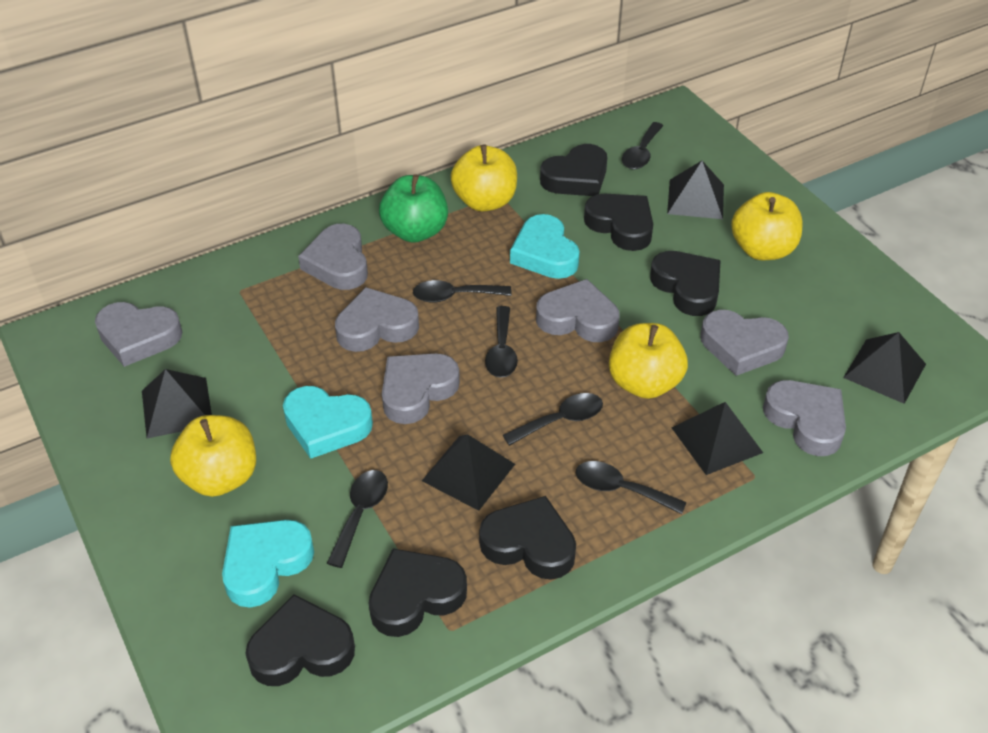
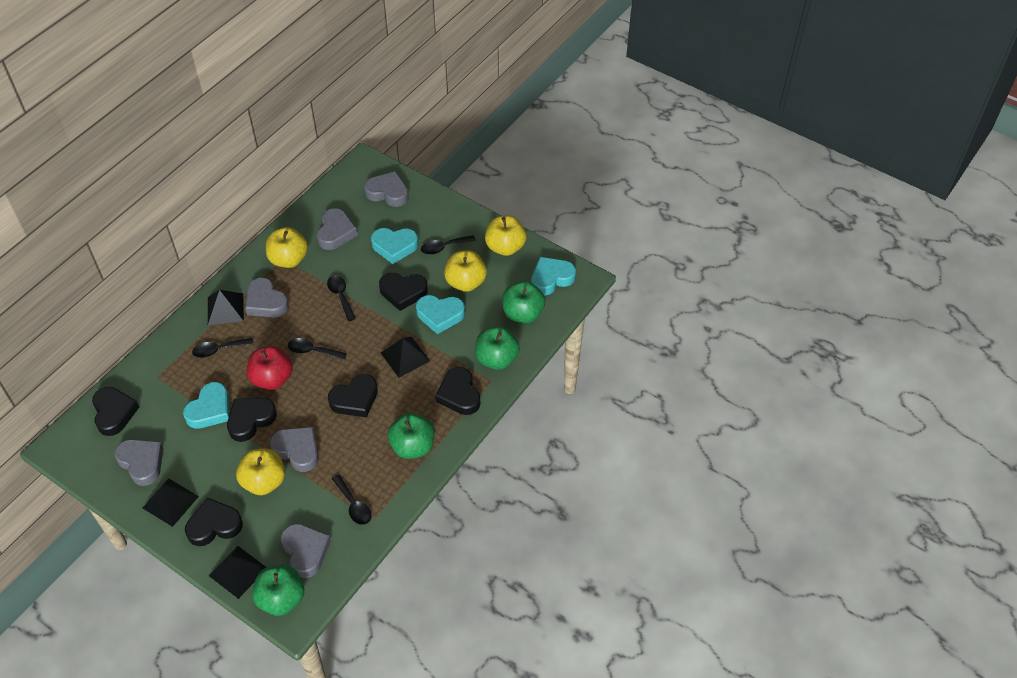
black pyramid: 5 -> 4
black spoon: 6 -> 5
green apple: 1 -> 4
grey heart: 7 -> 6
red apple: 0 -> 1
turquoise heart: 3 -> 4

